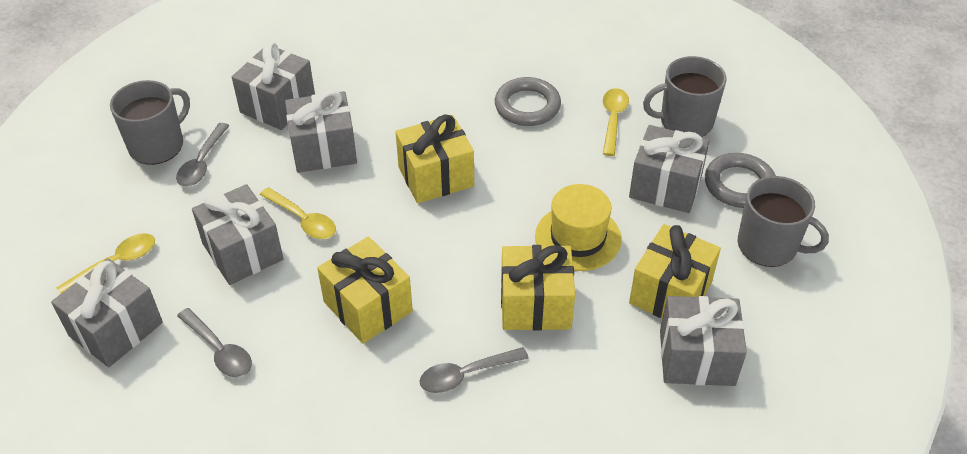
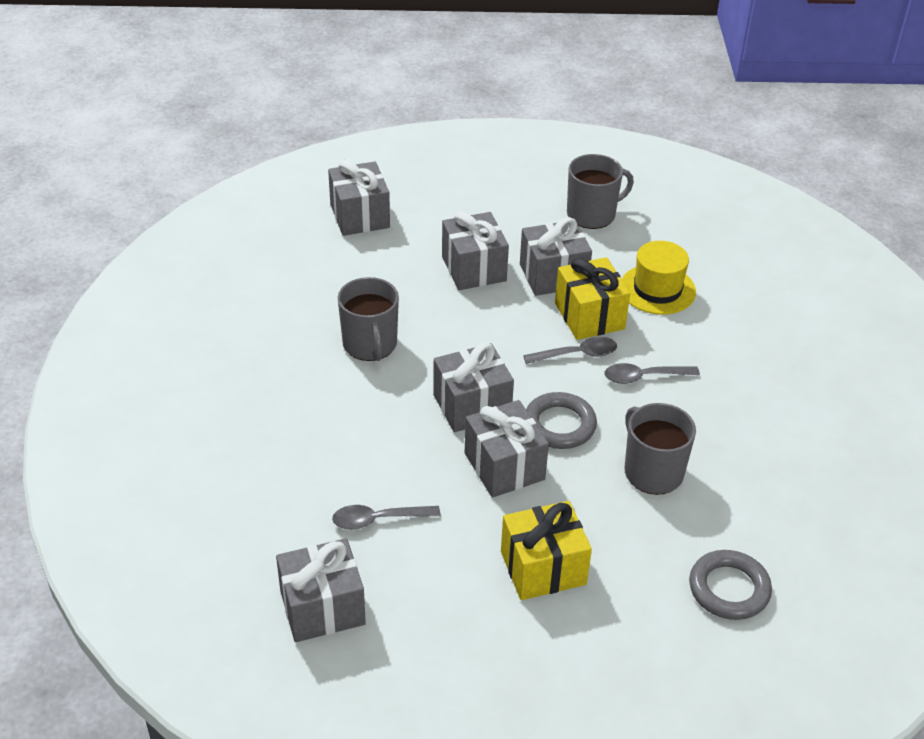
yellow gift: 4 -> 2
yellow spoon: 3 -> 0

